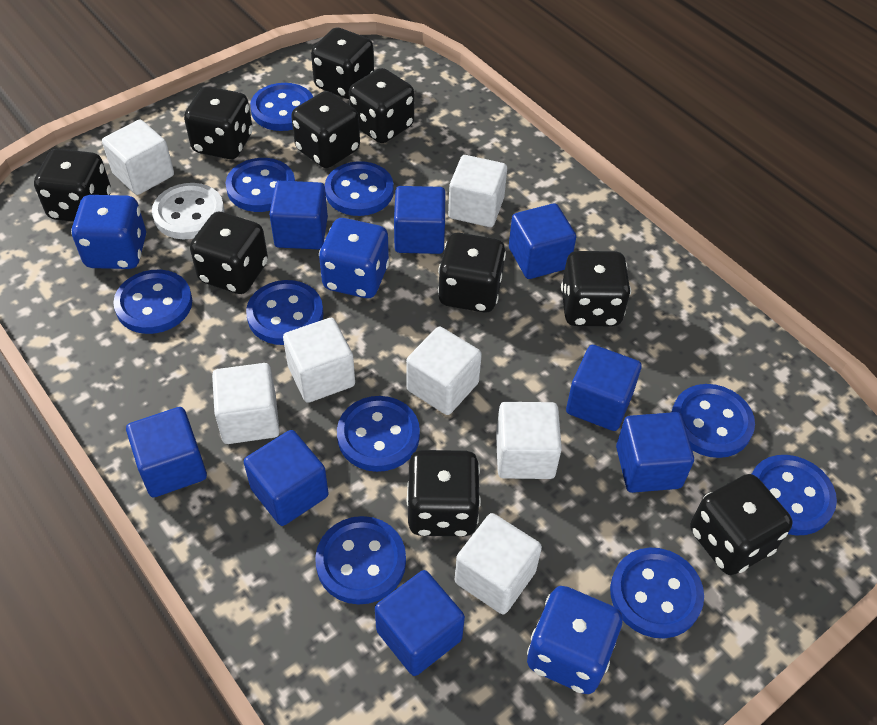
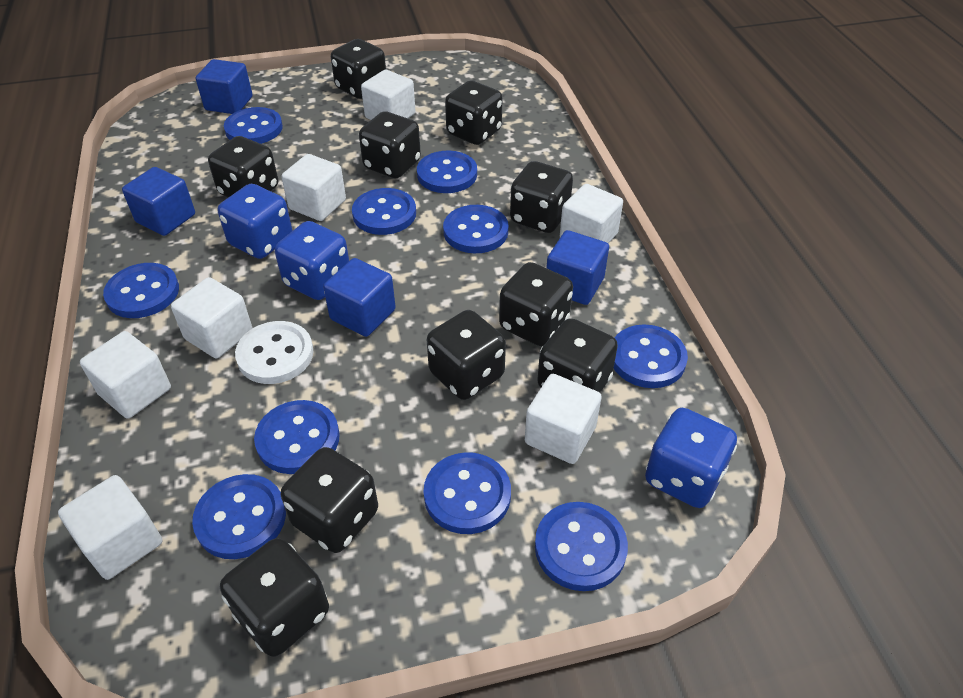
blue cube: 8 -> 4

